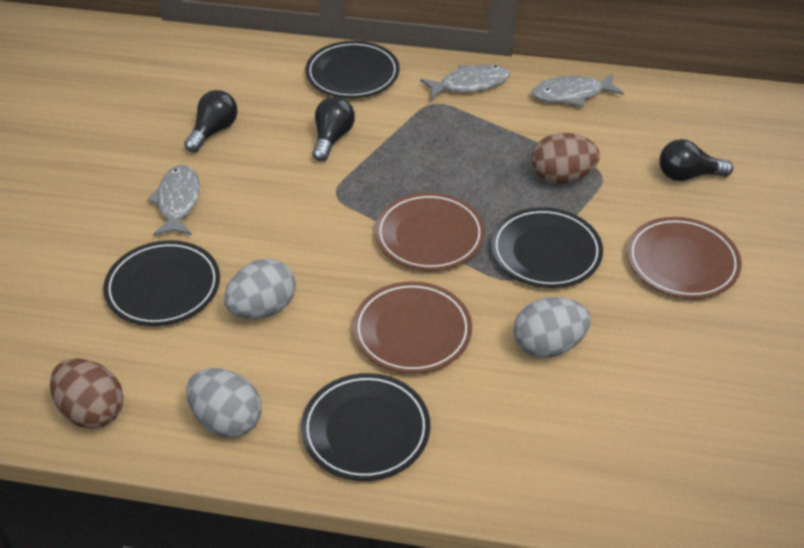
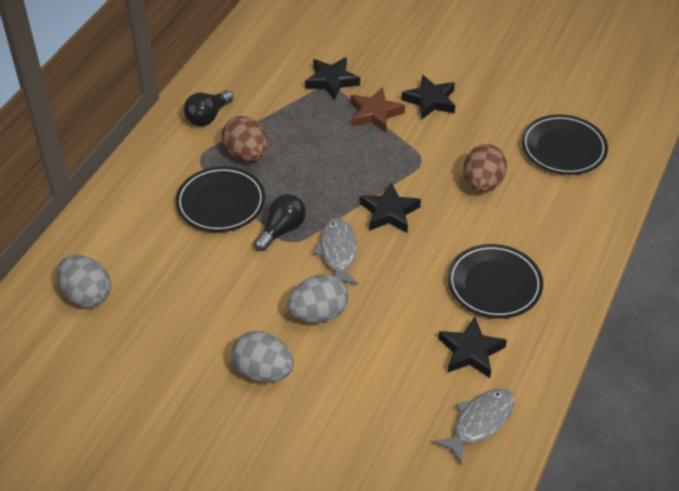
black light bulb: 3 -> 2
black plate: 4 -> 3
black star: 0 -> 4
brown plate: 3 -> 0
brown star: 0 -> 1
grey fish: 3 -> 2

